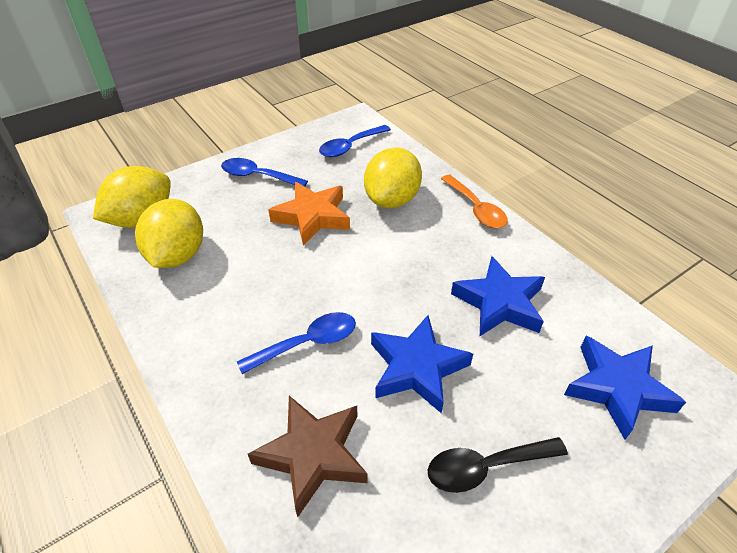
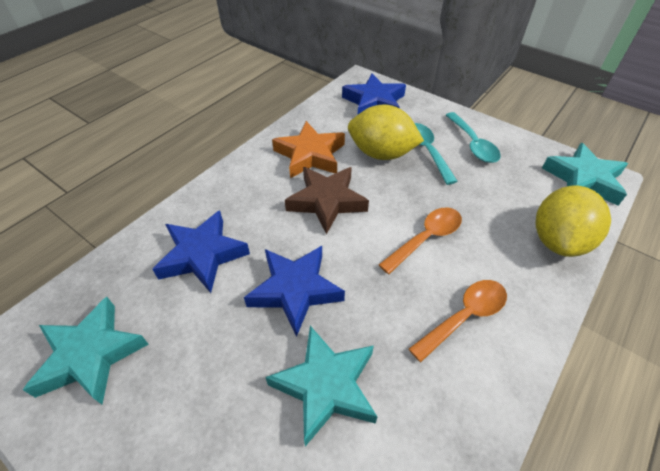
black spoon: 1 -> 0
blue spoon: 3 -> 0
orange spoon: 1 -> 2
turquoise spoon: 0 -> 2
turquoise star: 0 -> 3
yellow lemon: 3 -> 2

